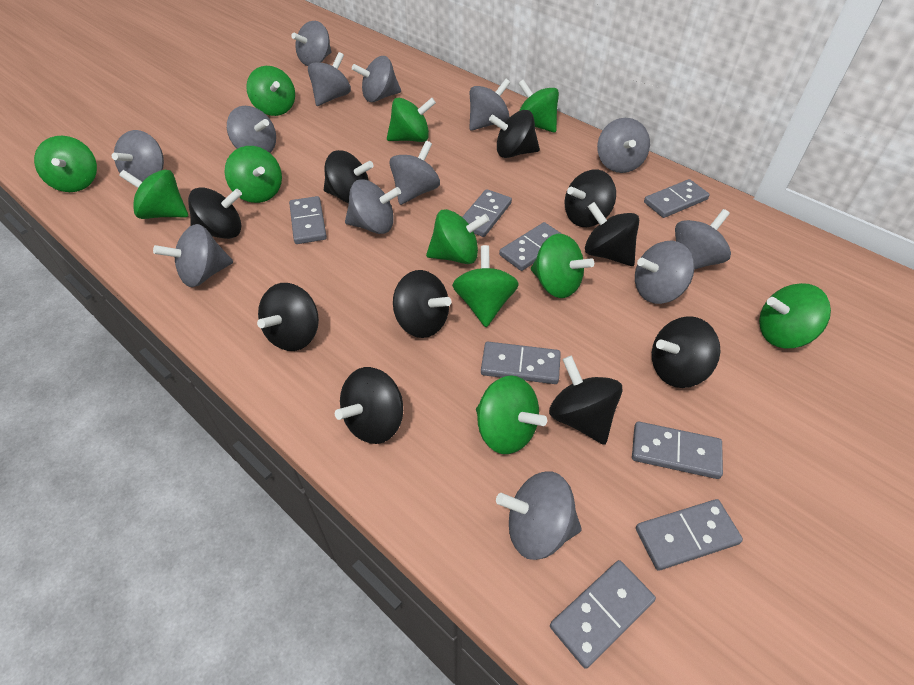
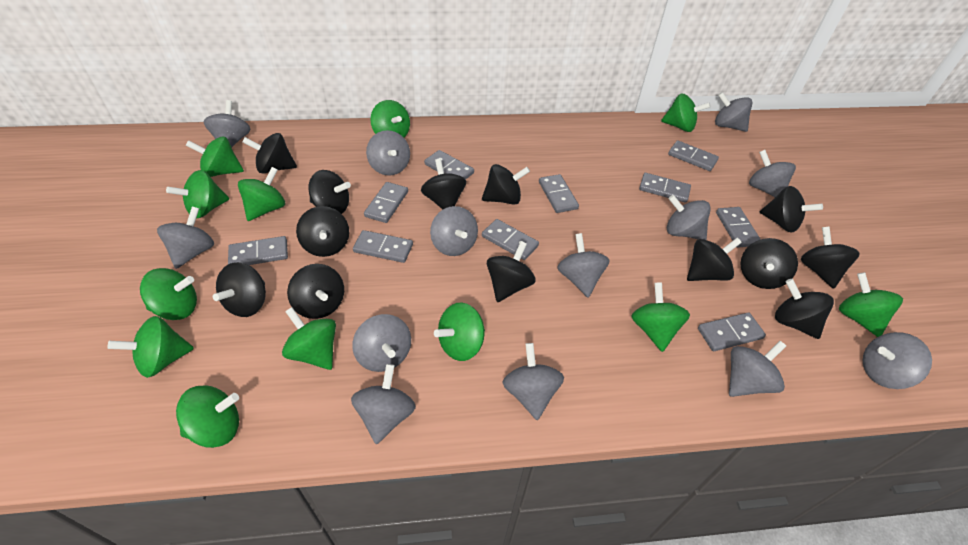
black spinning top: 10 -> 13
green spinning top: 11 -> 12
grey domino: 8 -> 10

